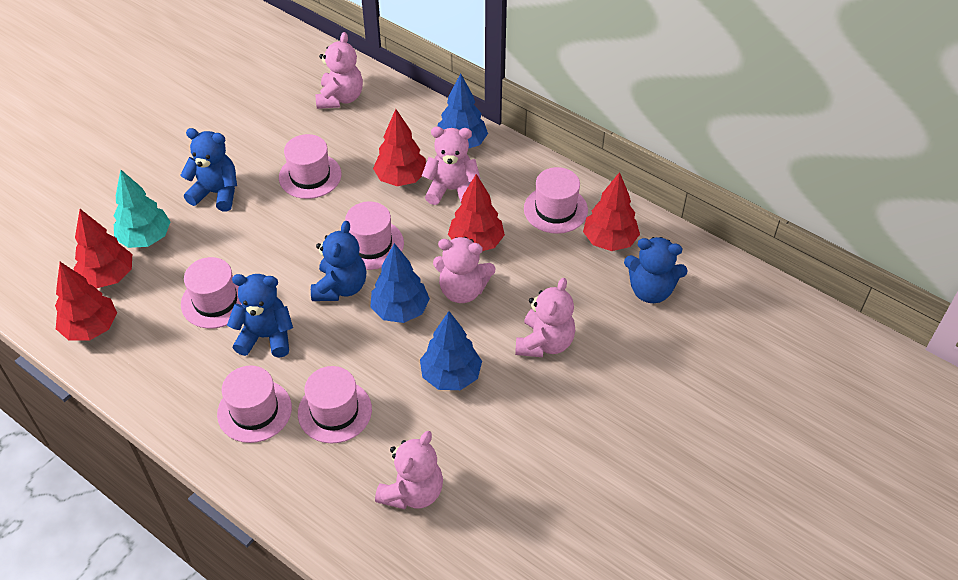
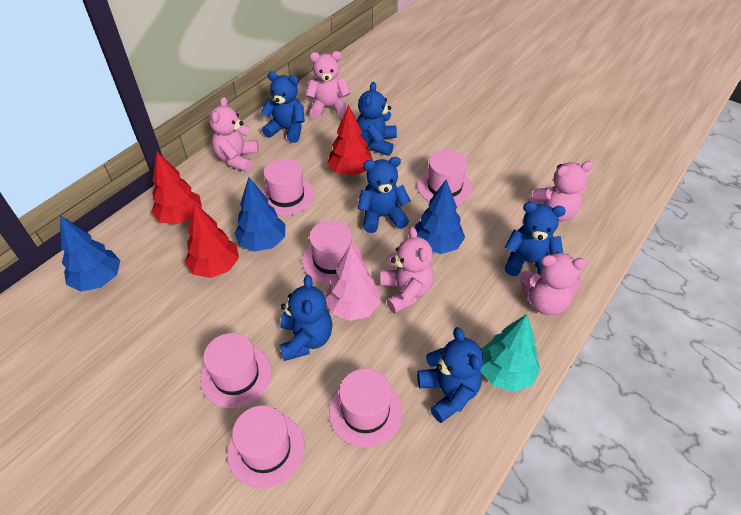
blue teddy bear: 4 -> 6
pink tree: 0 -> 1
red tree: 5 -> 3

